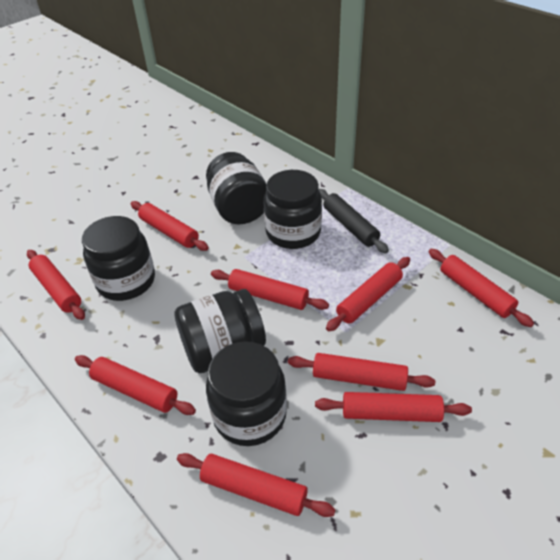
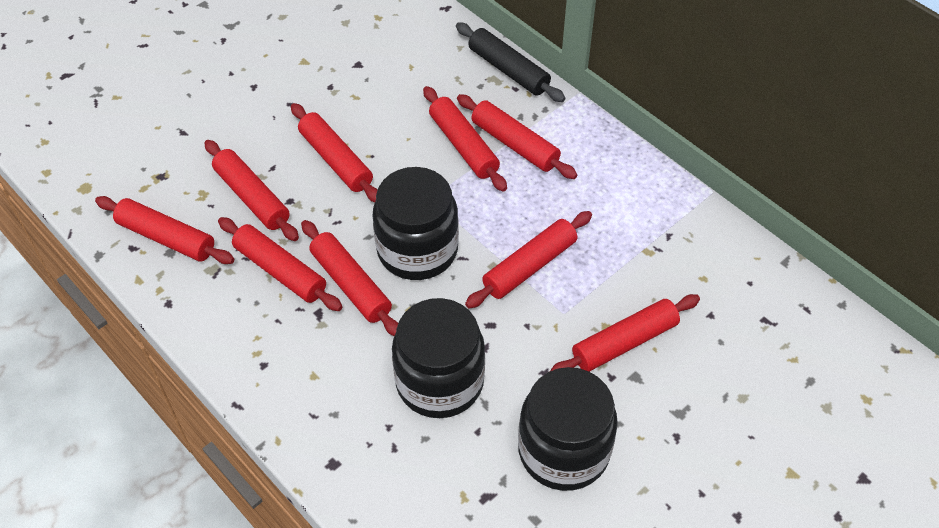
black jar: 5 -> 3

